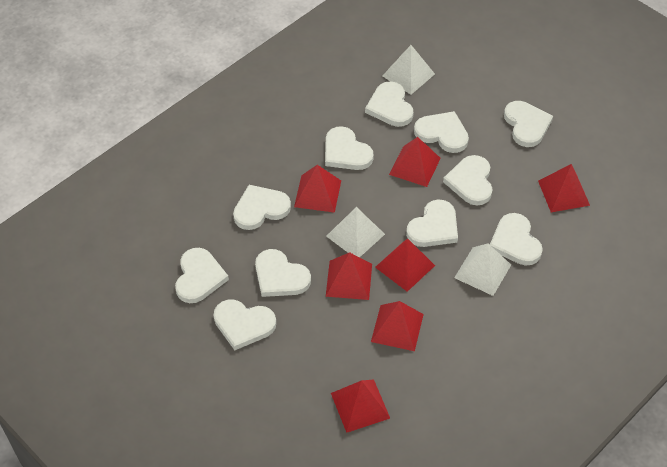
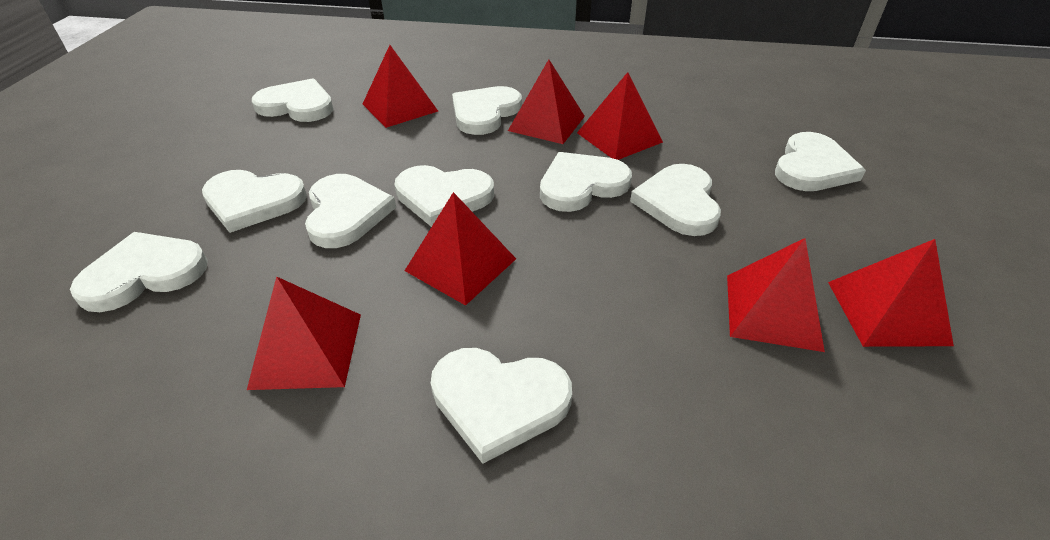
white heart: 11 -> 10
white pyramid: 3 -> 0

